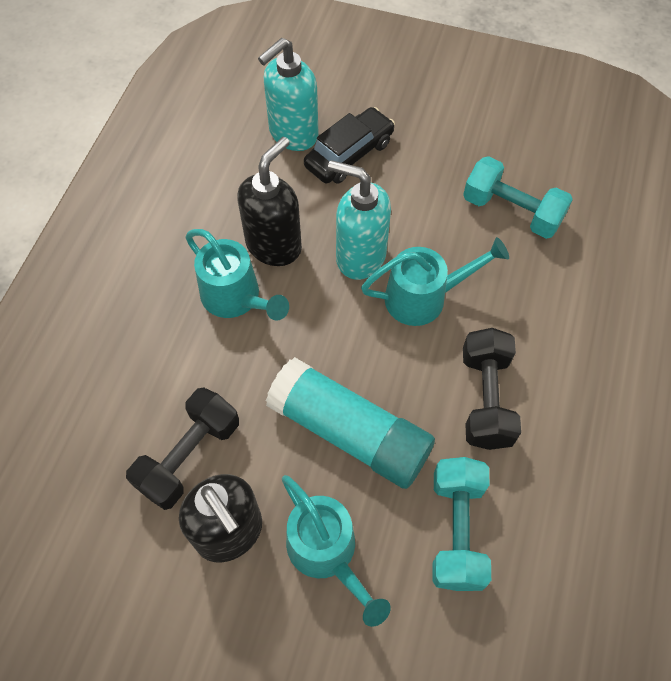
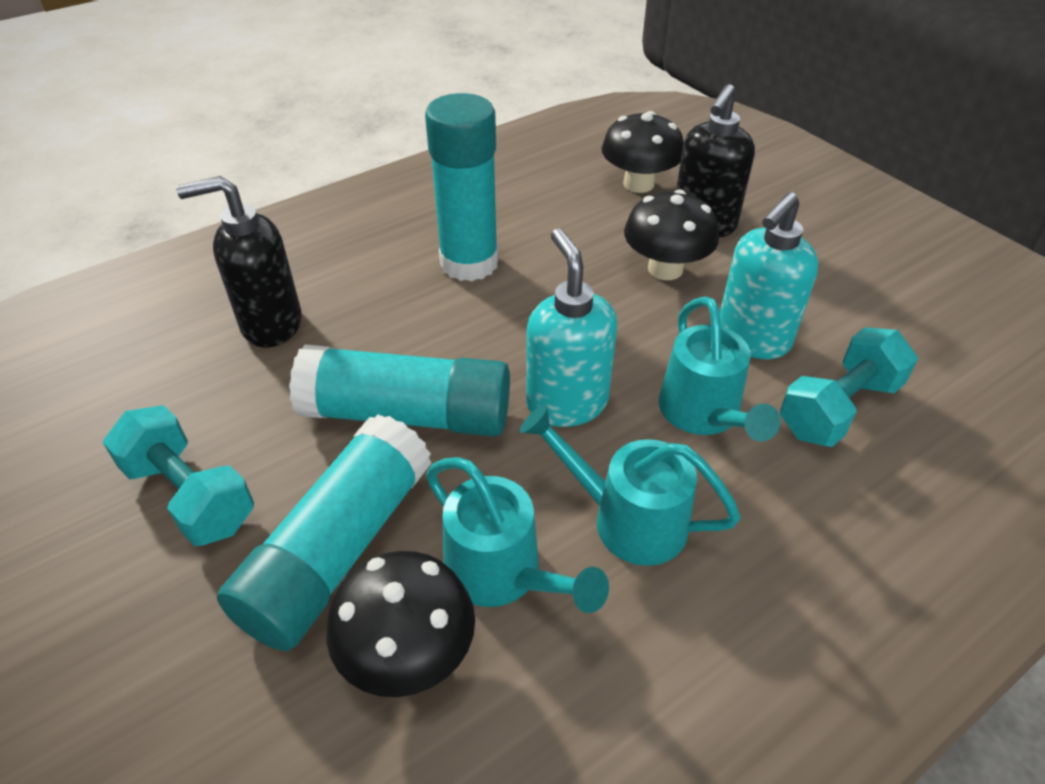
black car: 1 -> 0
black dumbbell: 2 -> 0
black mushroom: 0 -> 3
turquoise glue stick: 1 -> 3

